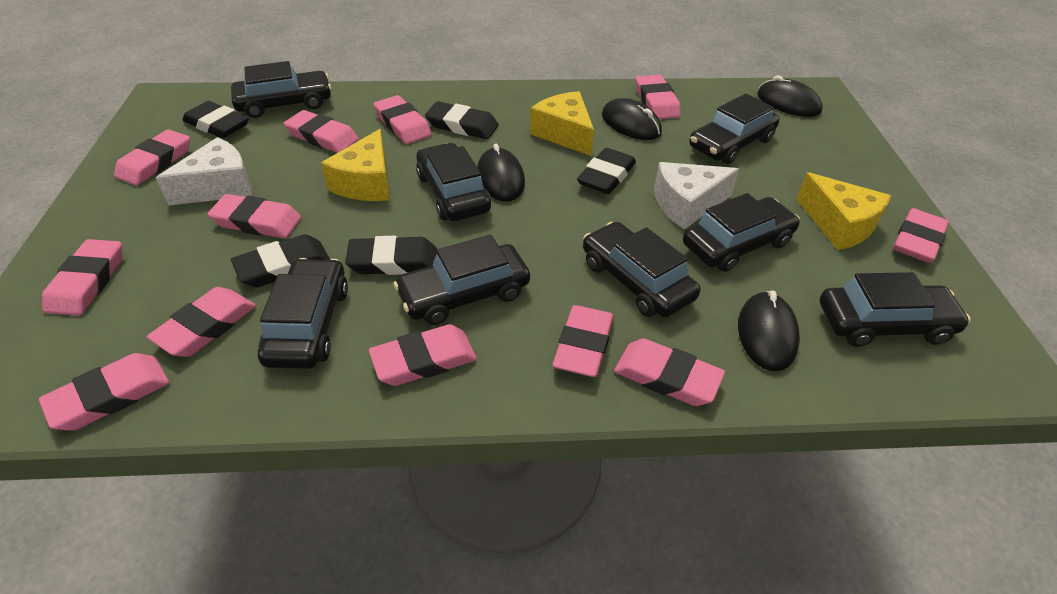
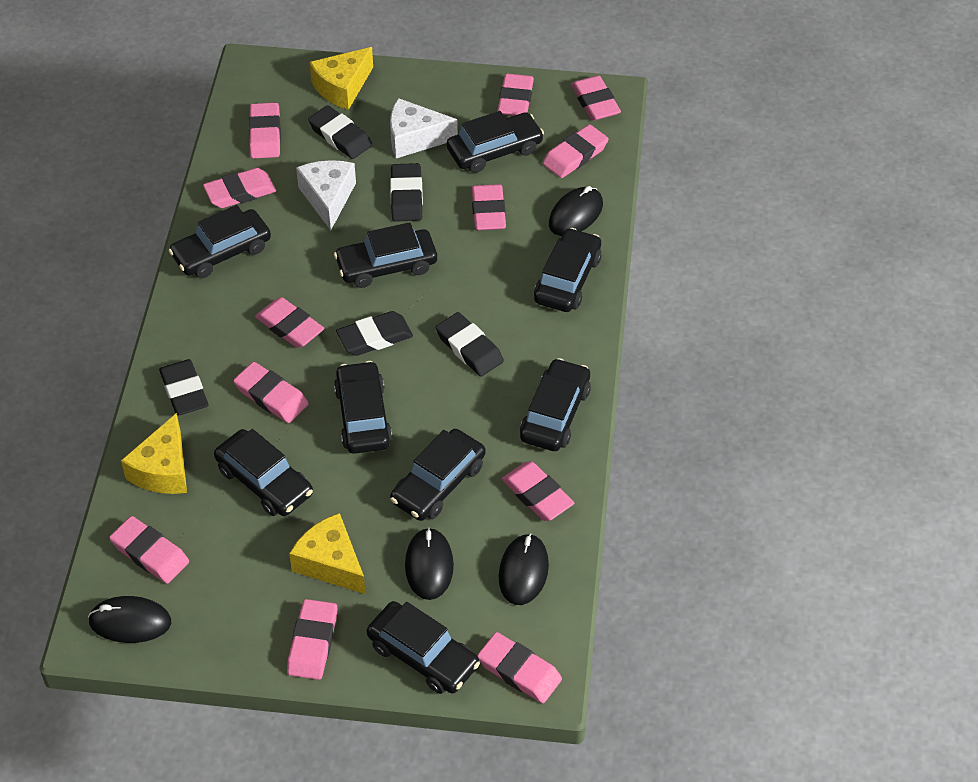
black car: 8 -> 9

